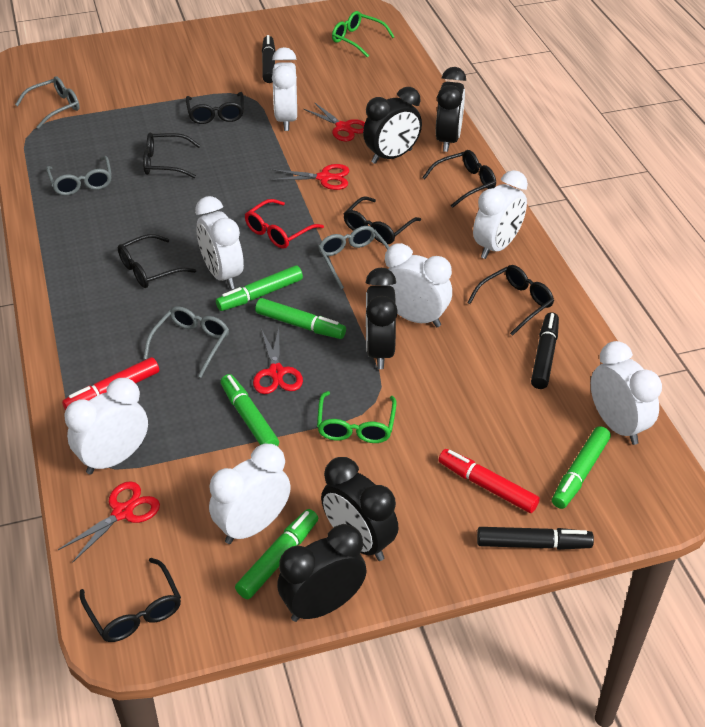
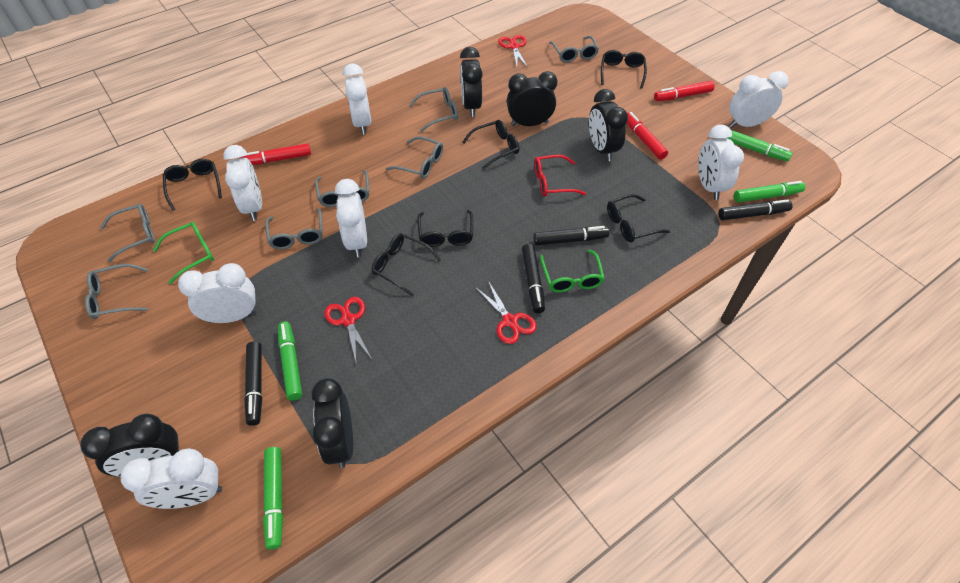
black glasses: 7 -> 6
black marker: 3 -> 4
green marker: 5 -> 4
grey glasses: 4 -> 7
red marker: 2 -> 3
red scissors: 4 -> 3

